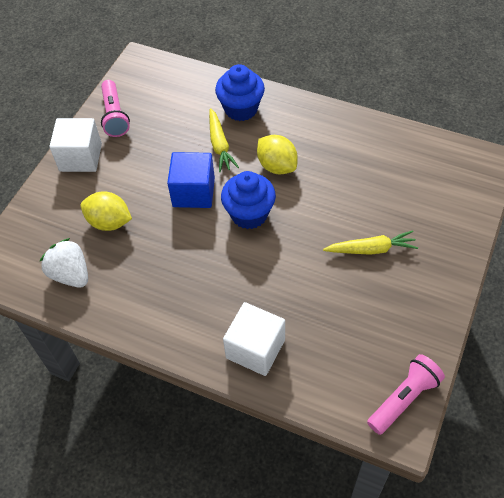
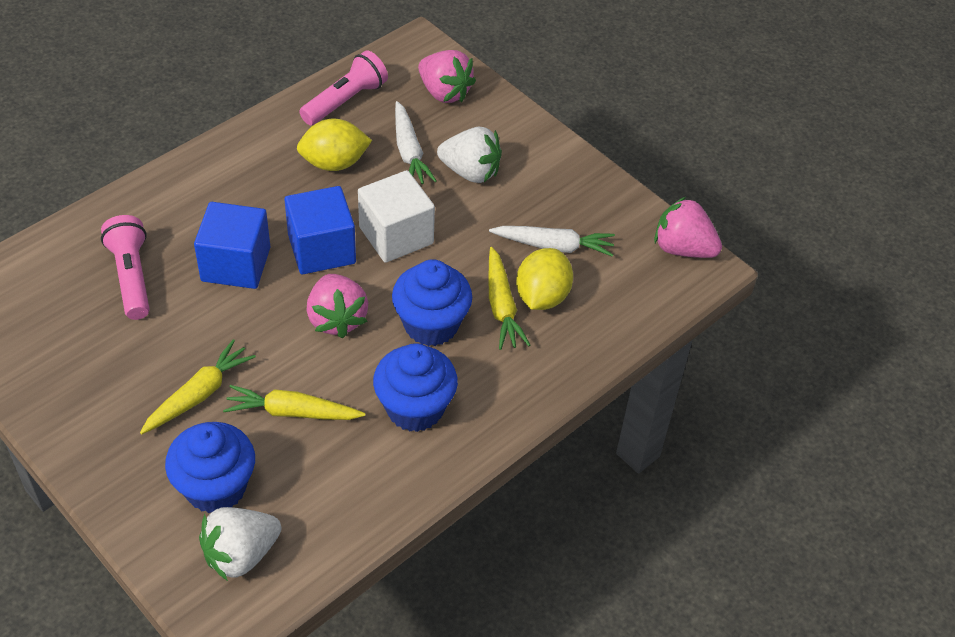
blue cube: 1 -> 2
blue cupcake: 2 -> 3
pink strawberry: 0 -> 3
white carrot: 0 -> 2
white cube: 2 -> 1
white strawberry: 1 -> 2
yellow carrot: 2 -> 3

